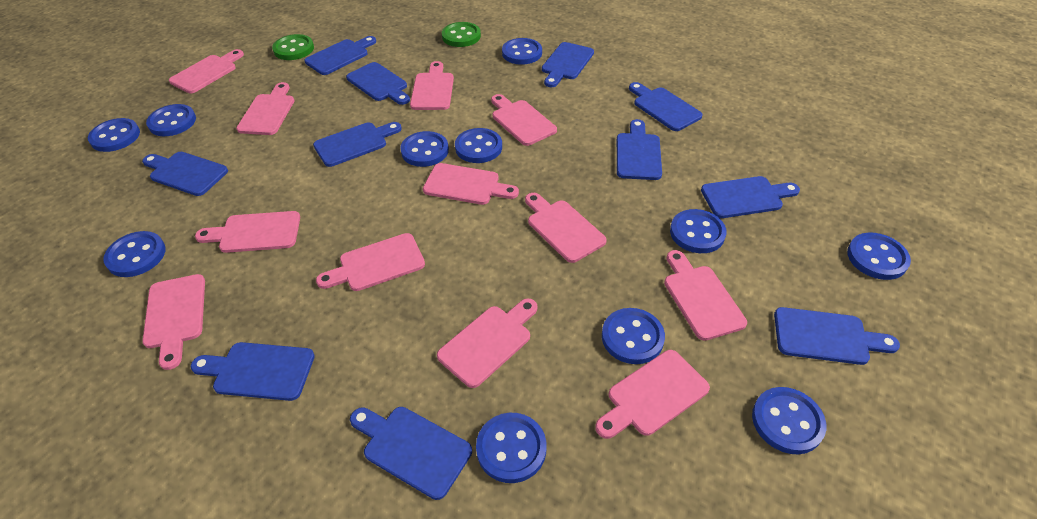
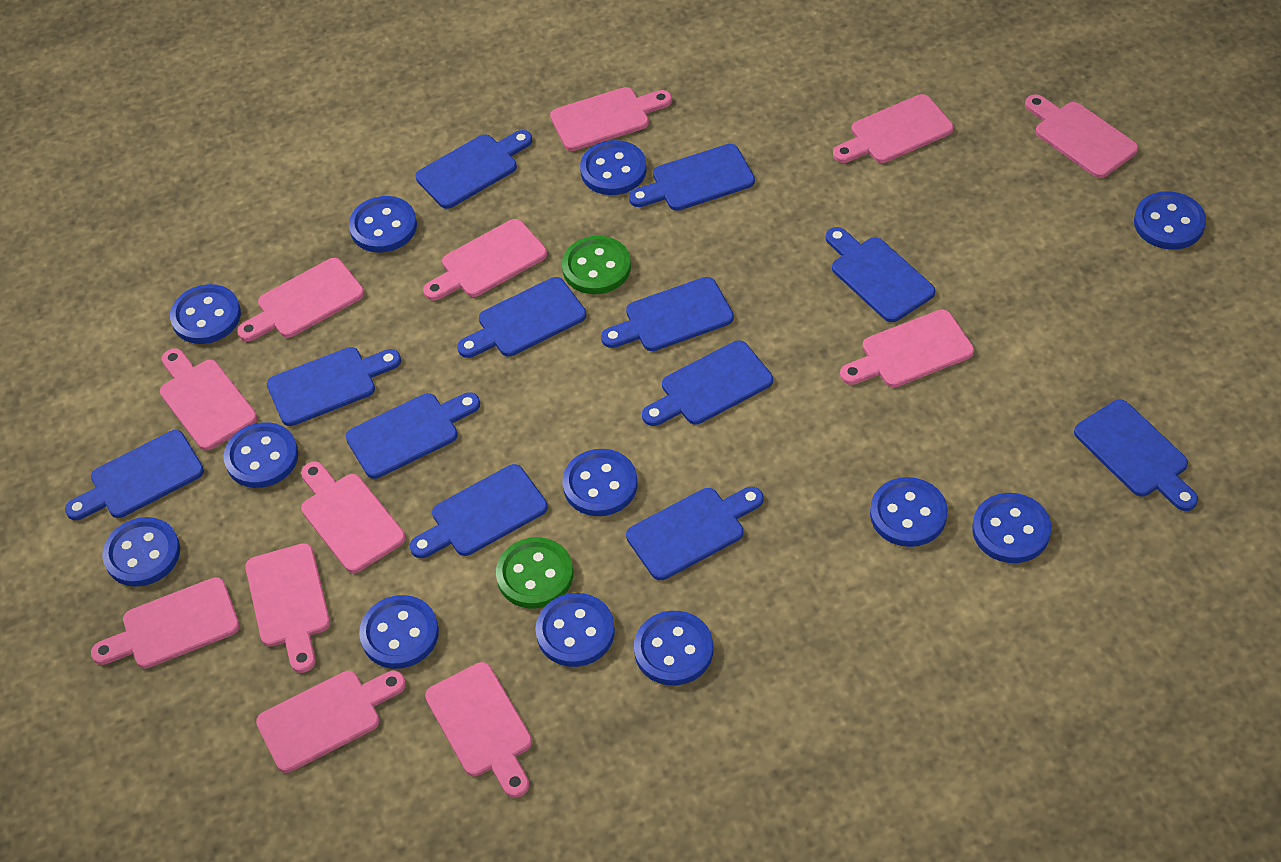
blue button: 11 -> 12
blue cutting board: 11 -> 12

